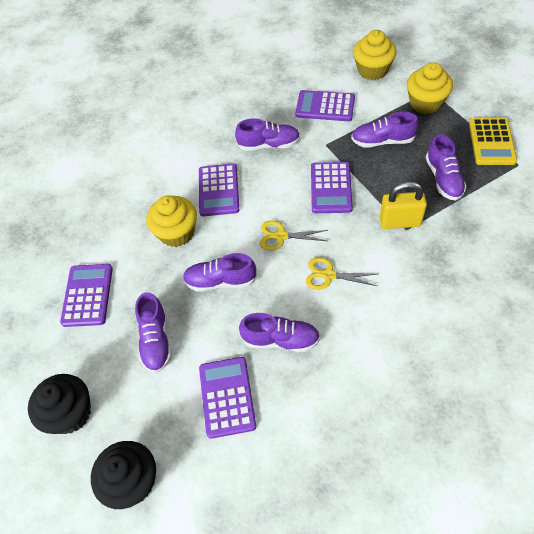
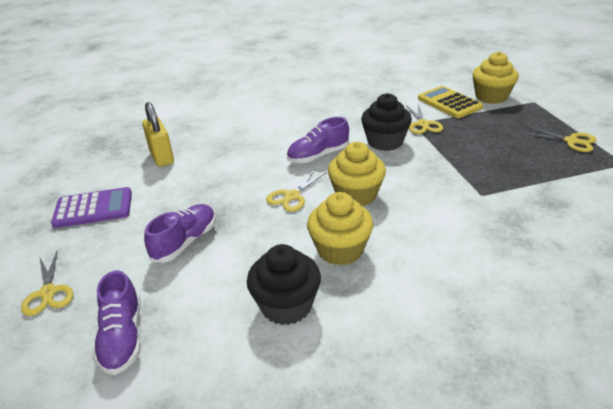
purple calculator: 5 -> 1
purple shoe: 6 -> 3
yellow scissors: 2 -> 4

